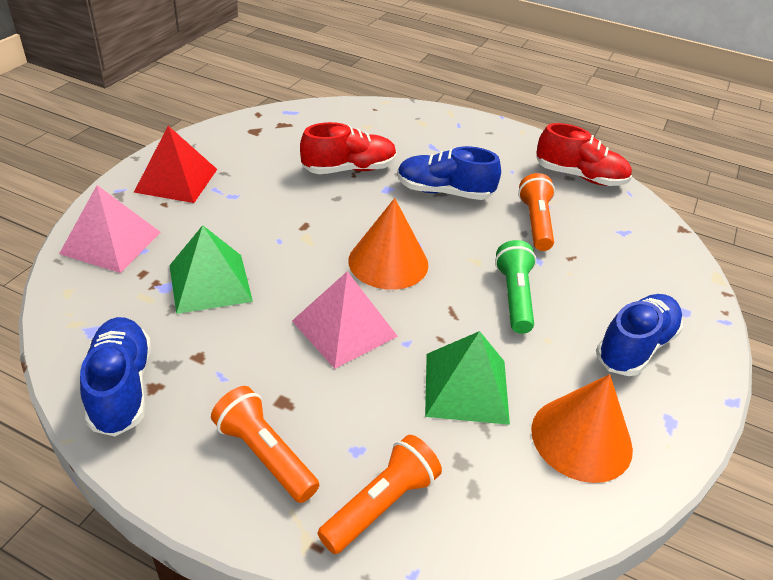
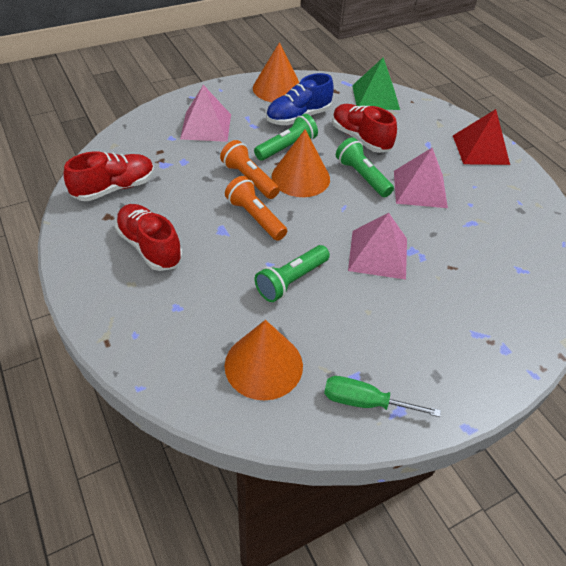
blue shoe: 3 -> 1
green flashlight: 1 -> 3
green pyramid: 2 -> 1
green screwdriver: 0 -> 1
orange cone: 2 -> 3
orange flashlight: 3 -> 2
pink pyramid: 2 -> 3
red shoe: 2 -> 3

